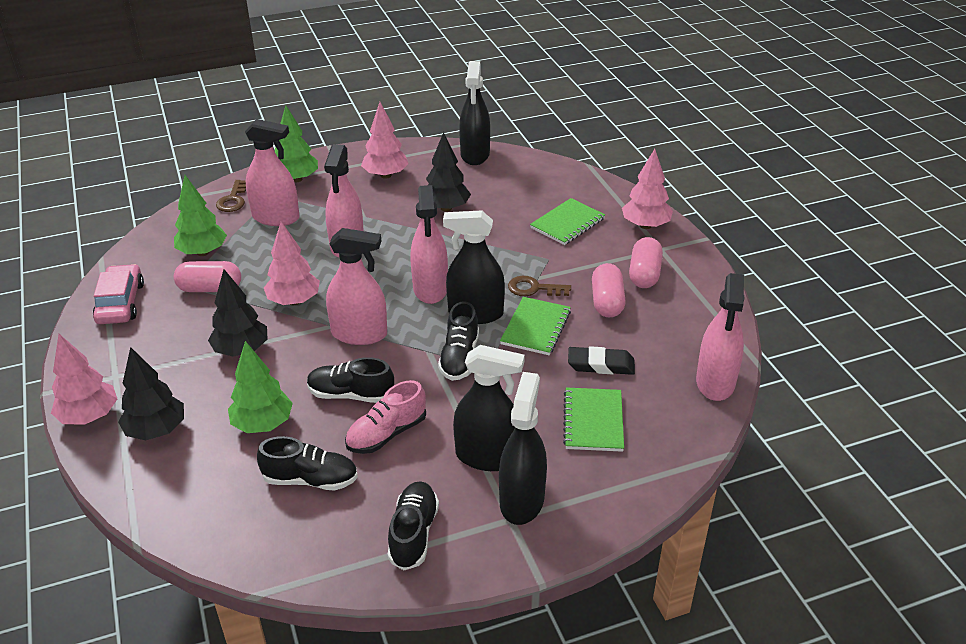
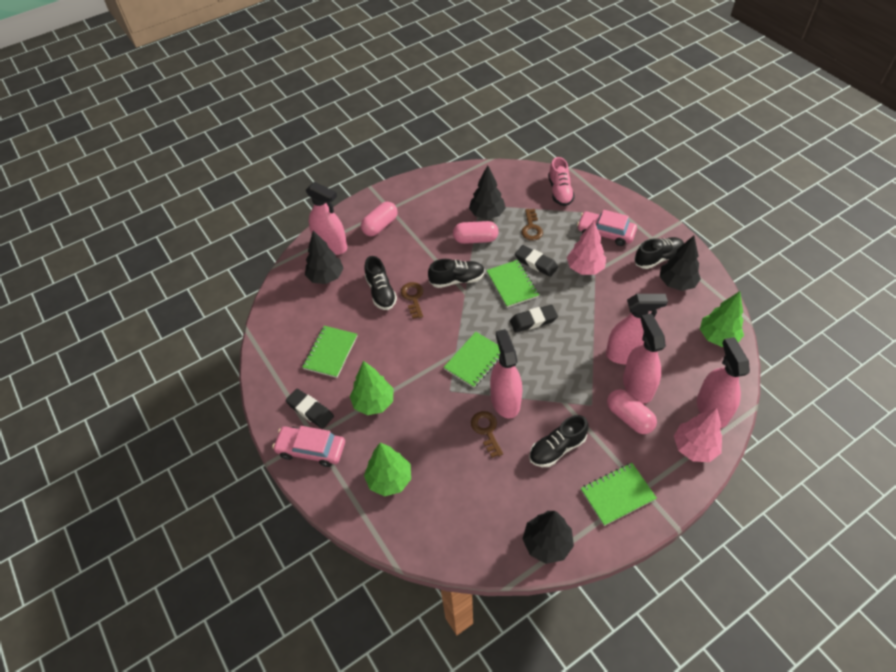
black eraser: 1 -> 3
black spray bottle: 4 -> 0
black tree: 3 -> 4
brown key: 2 -> 3
green notebook: 3 -> 4
pink car: 1 -> 2
pink tree: 4 -> 2

